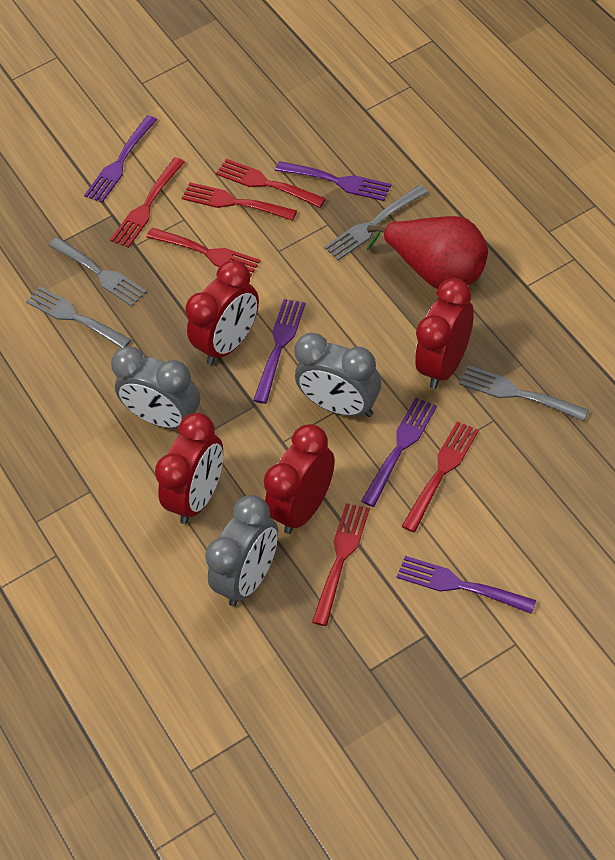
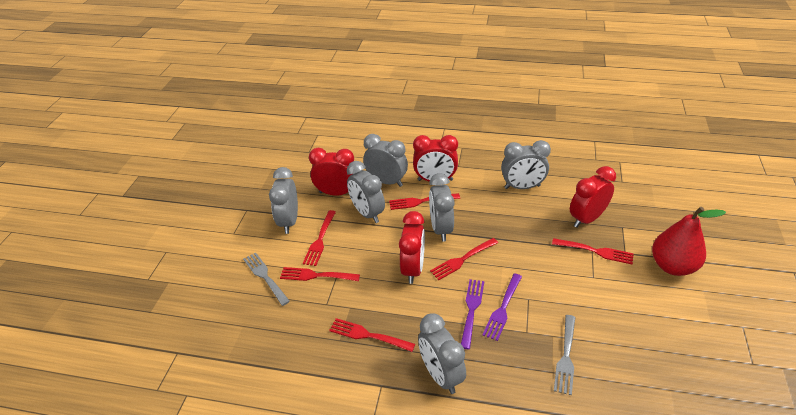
grey clock: 3 -> 6
grey fork: 4 -> 2
purple fork: 5 -> 2

